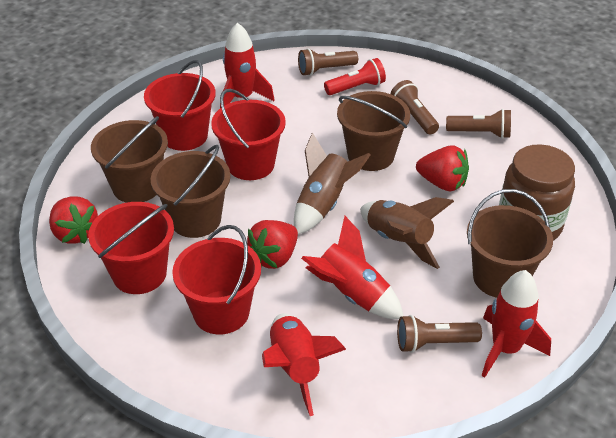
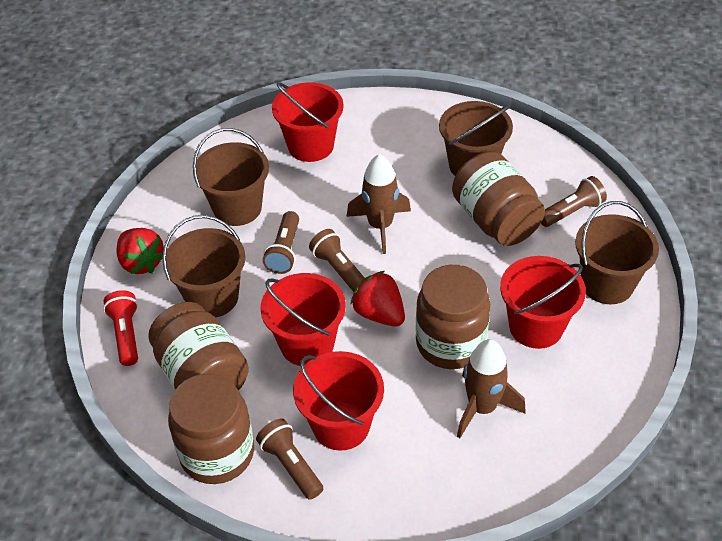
brown jar: 1 -> 4
red rocket: 4 -> 0
red strawberry: 3 -> 2

